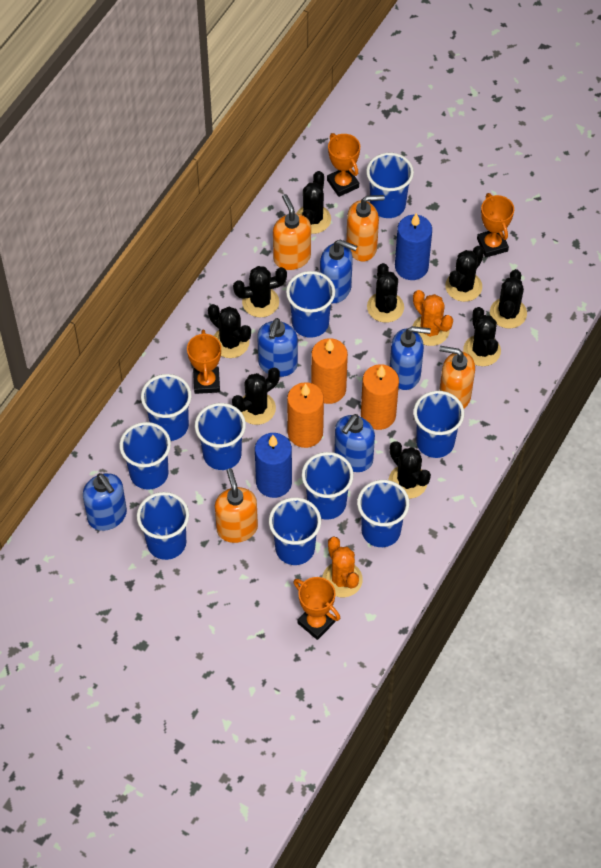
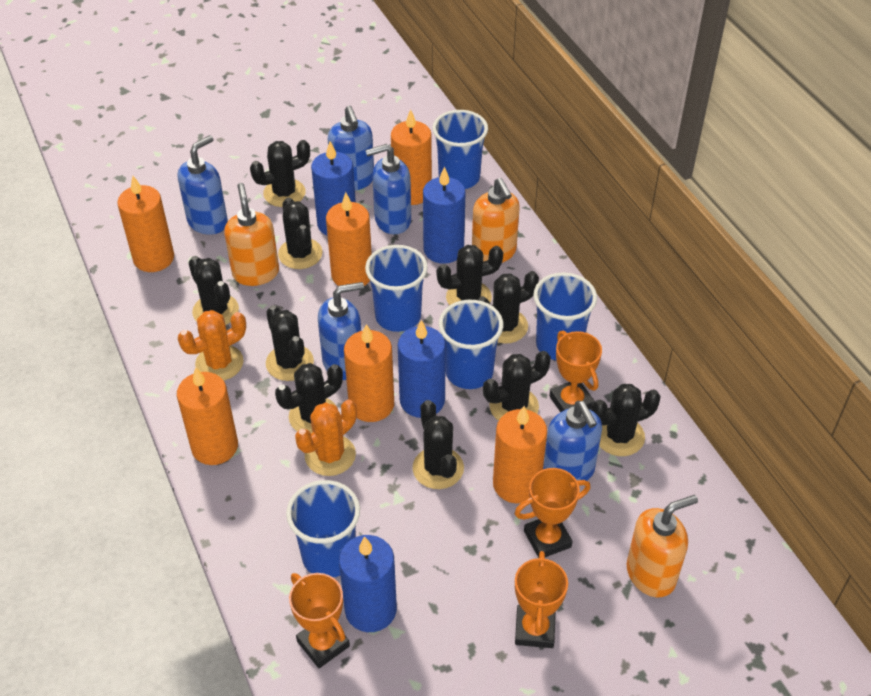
black cactus: 9 -> 10
blue candle: 2 -> 4
blue cup: 10 -> 5
orange candle: 3 -> 6
orange soap dispenser: 4 -> 3

